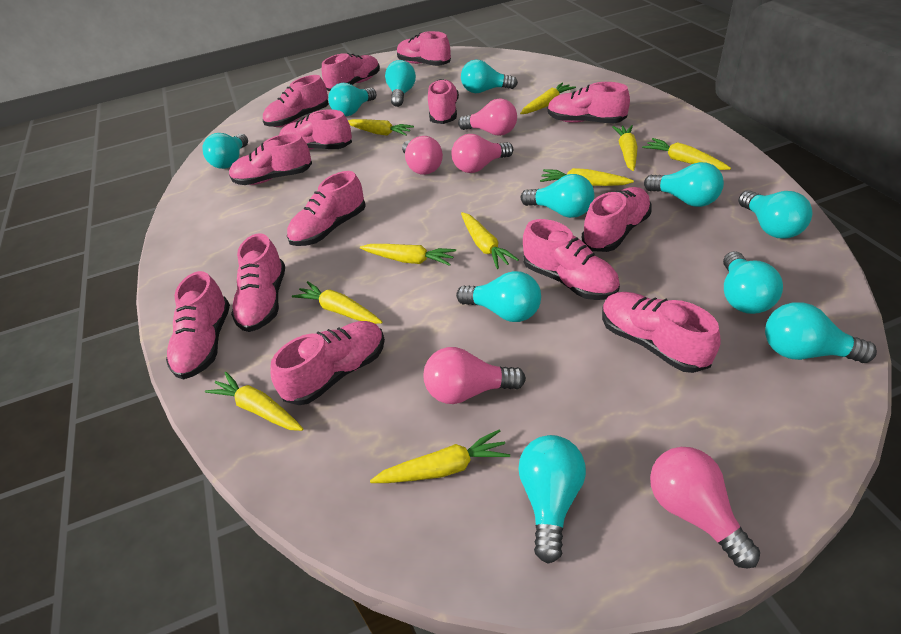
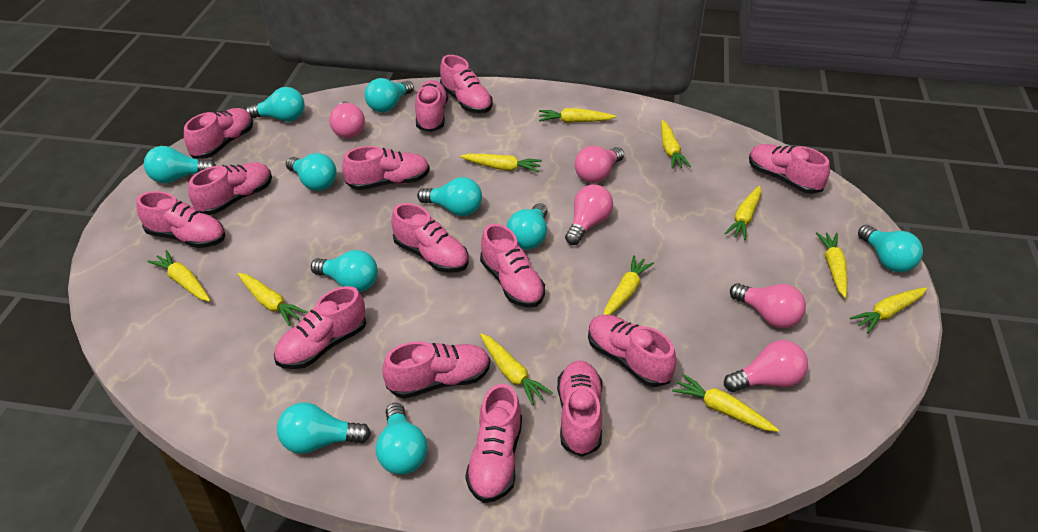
turquoise light bulb: 11 -> 10
yellow carrot: 10 -> 11

